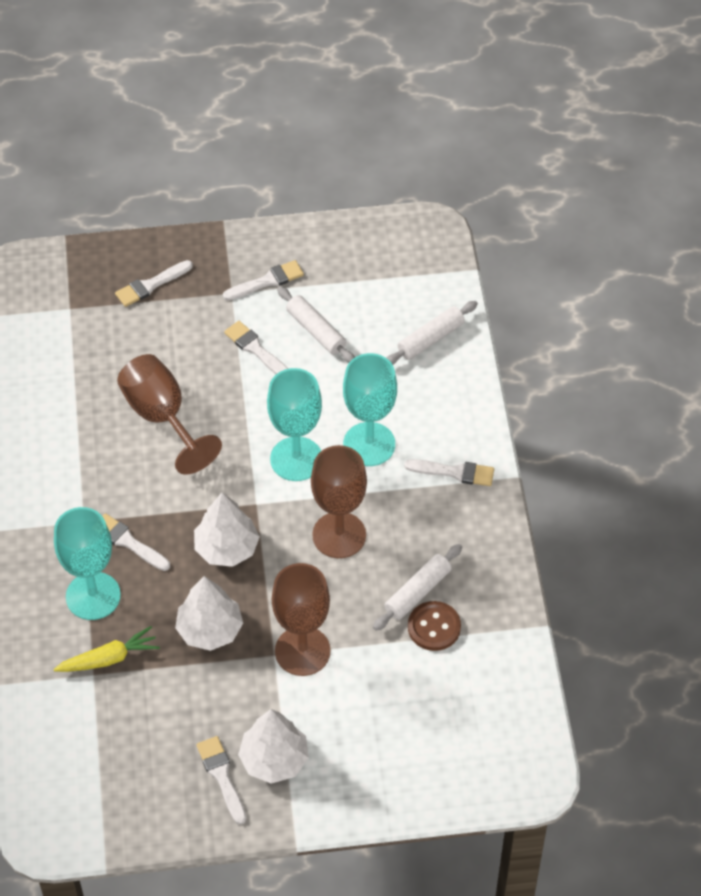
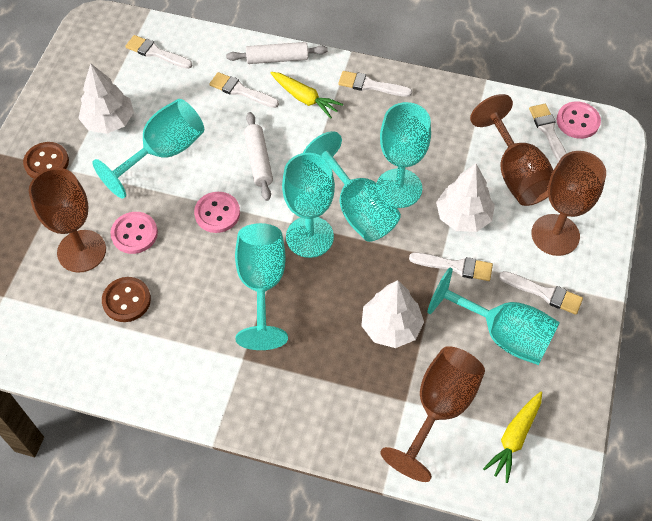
brown button: 1 -> 2
brown goblet: 3 -> 4
pink button: 0 -> 3
turquoise goblet: 3 -> 6
white rolling pin: 3 -> 2
yellow carrot: 1 -> 2

